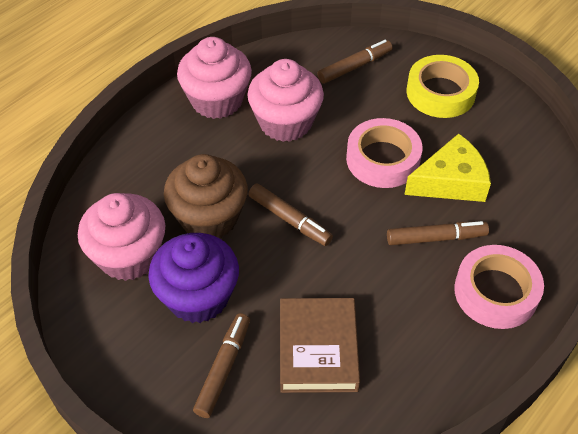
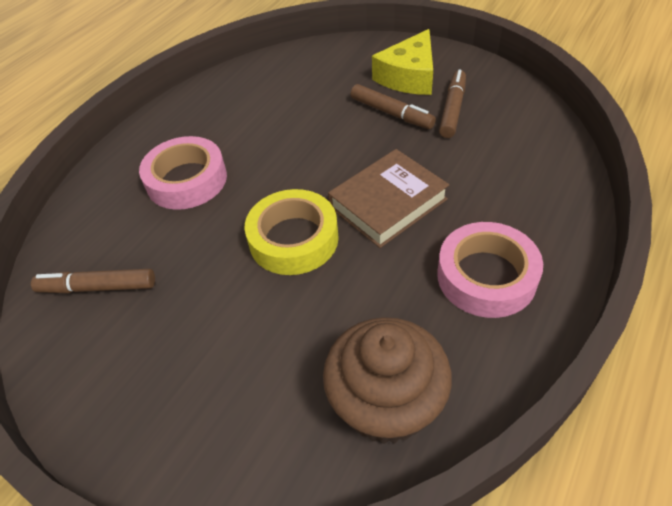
brown marker: 4 -> 3
pink cupcake: 3 -> 0
purple cupcake: 1 -> 0

